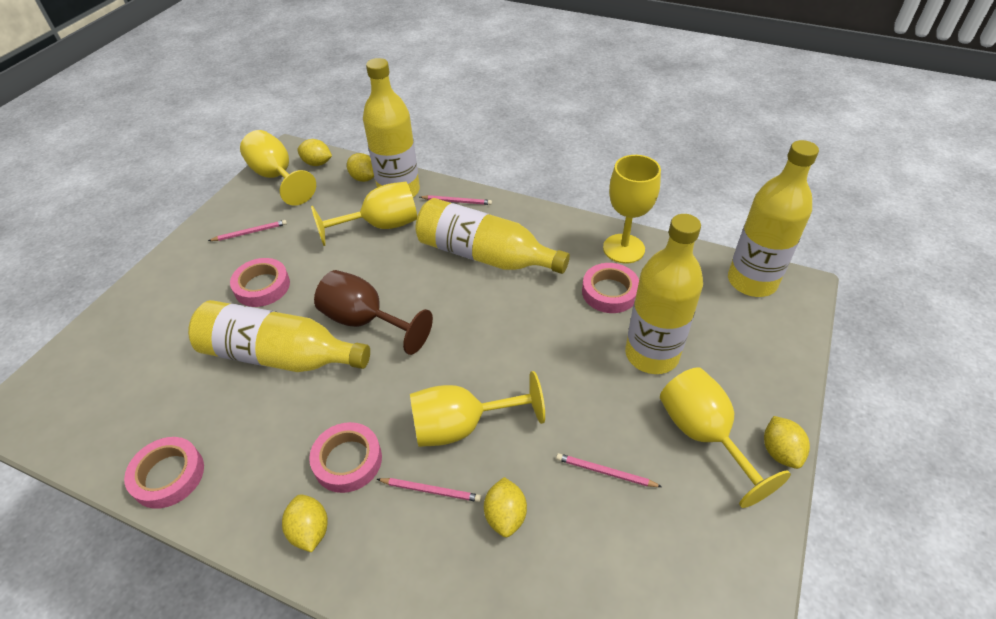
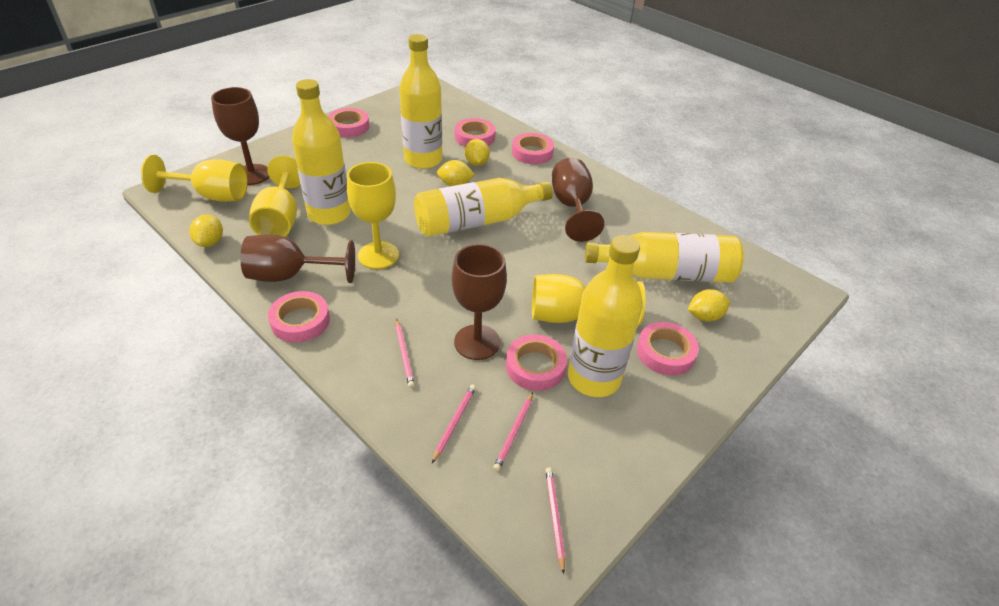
brown goblet: 1 -> 4
pink tape: 4 -> 6
yellow goblet: 5 -> 4
yellow lemon: 5 -> 4

